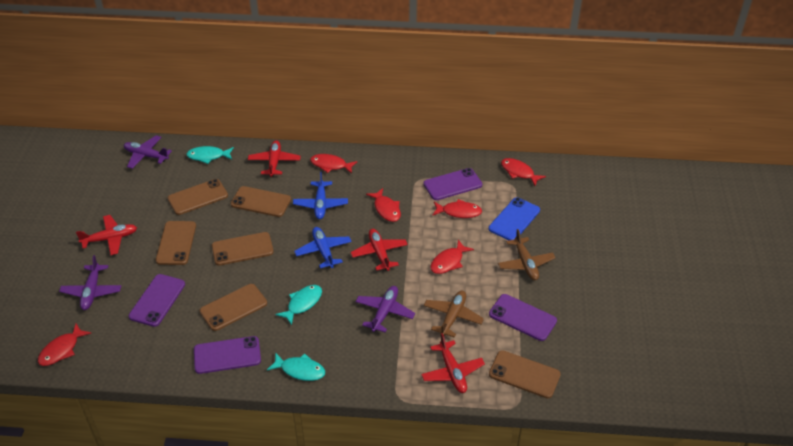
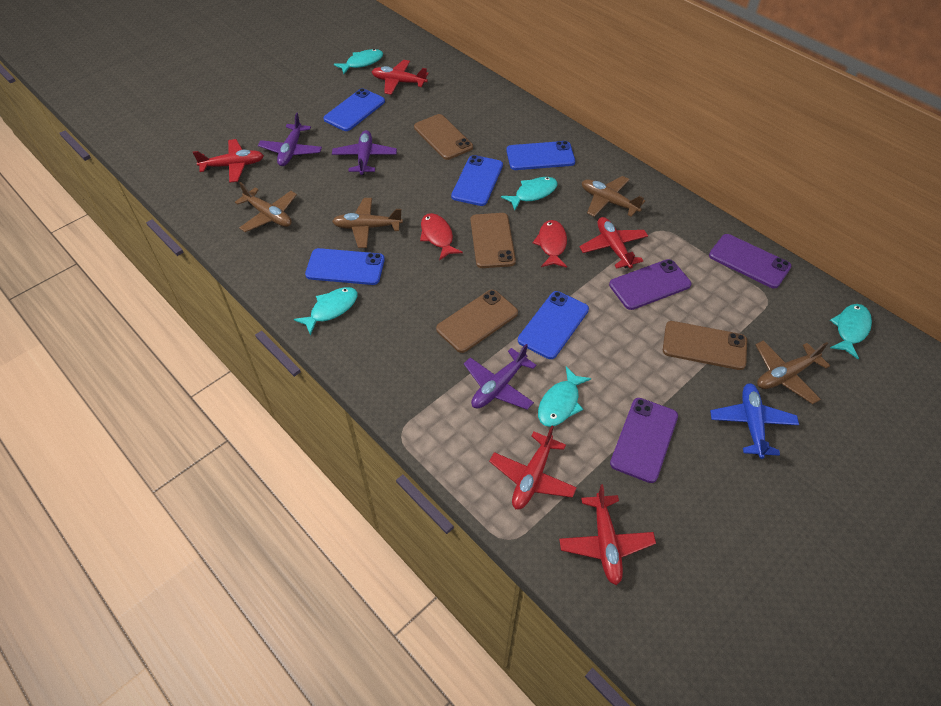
blue phone: 1 -> 5
blue plane: 2 -> 1
brown phone: 6 -> 4
brown plane: 2 -> 4
purple phone: 4 -> 3
red fish: 6 -> 2
red plane: 4 -> 5
turquoise fish: 3 -> 5

